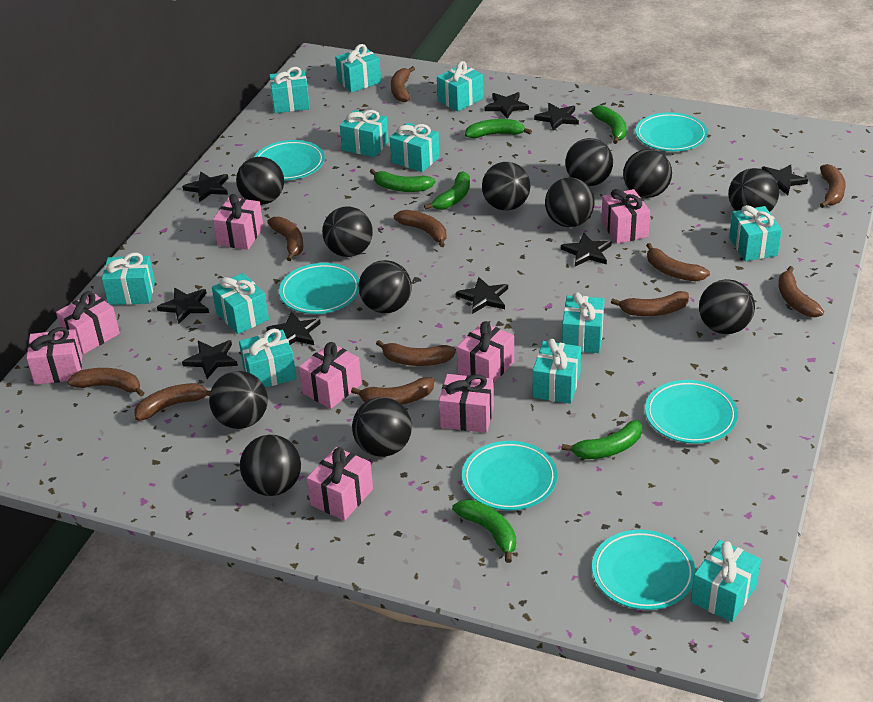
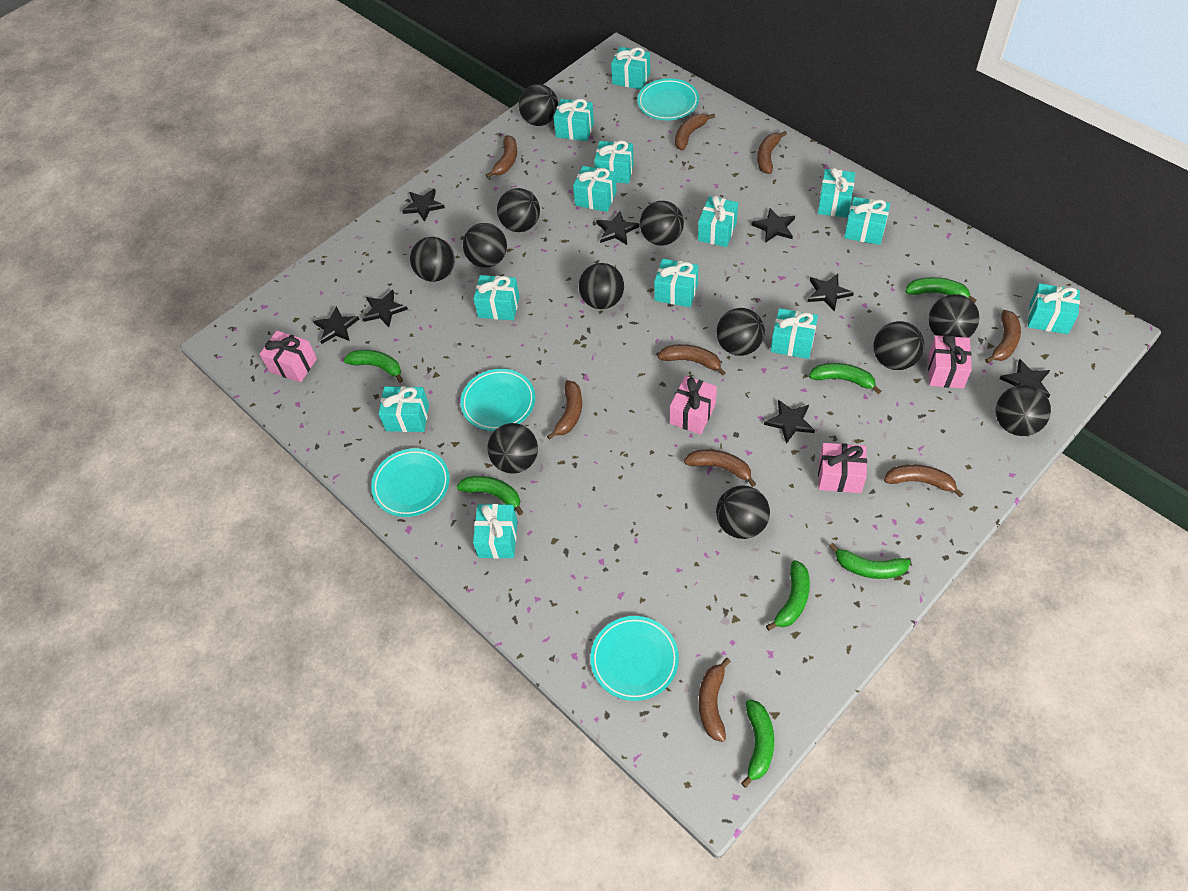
black star: 9 -> 8
brown banana: 11 -> 9
green banana: 6 -> 7
pink gift: 8 -> 4
turquoise gift: 12 -> 13
turquoise plate: 6 -> 4

